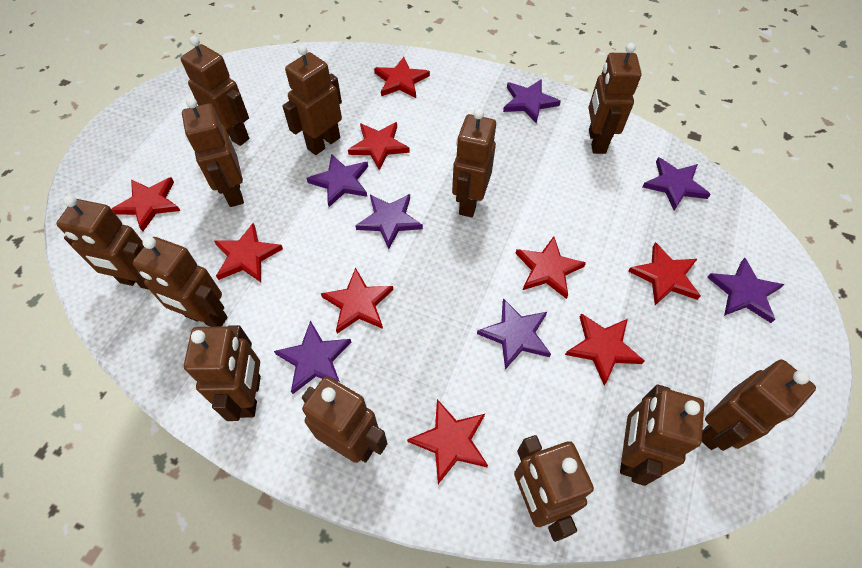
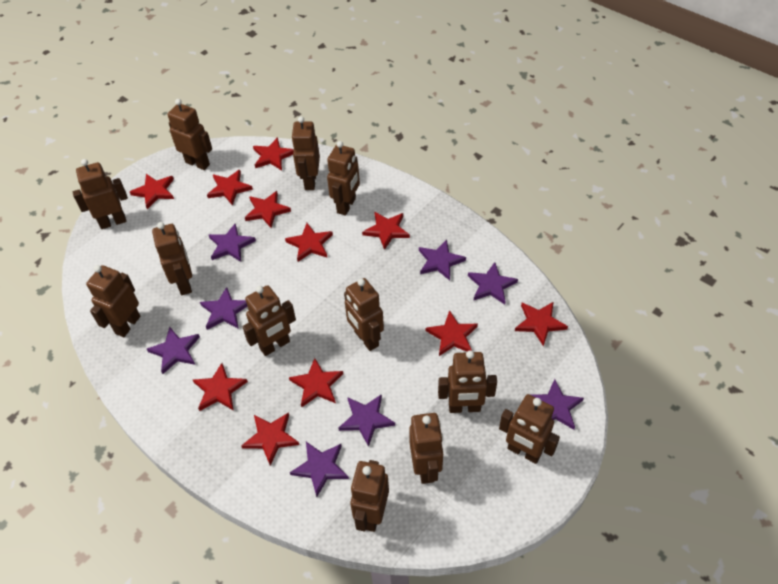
purple star: 7 -> 8
red star: 9 -> 11

